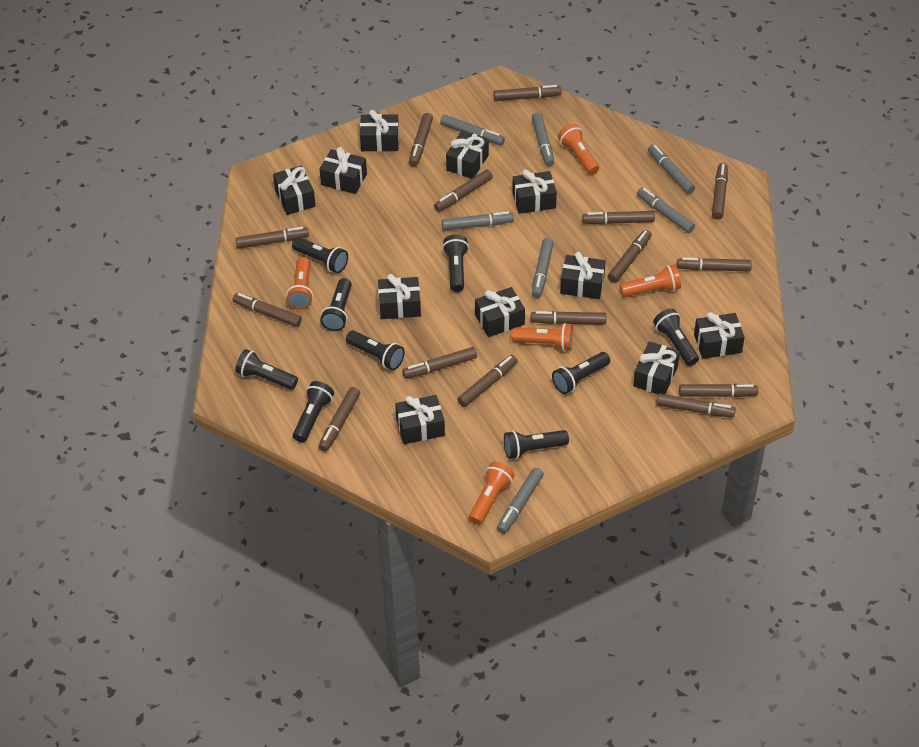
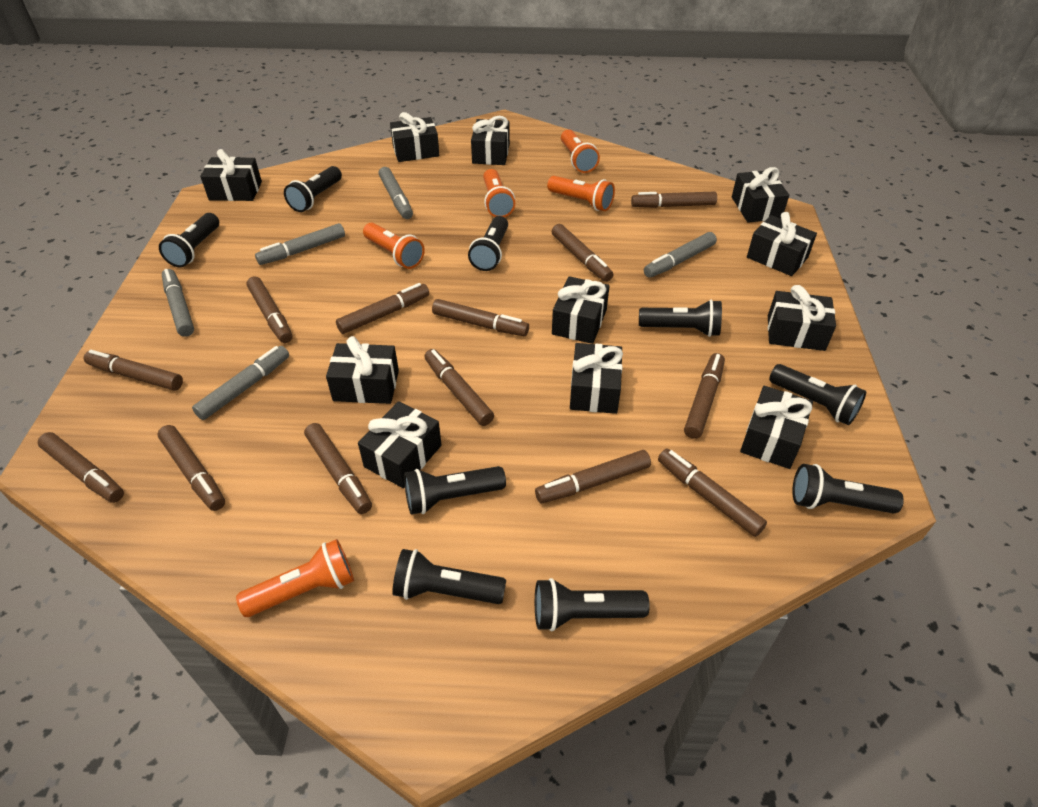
brown marker: 15 -> 13
grey marker: 7 -> 5

